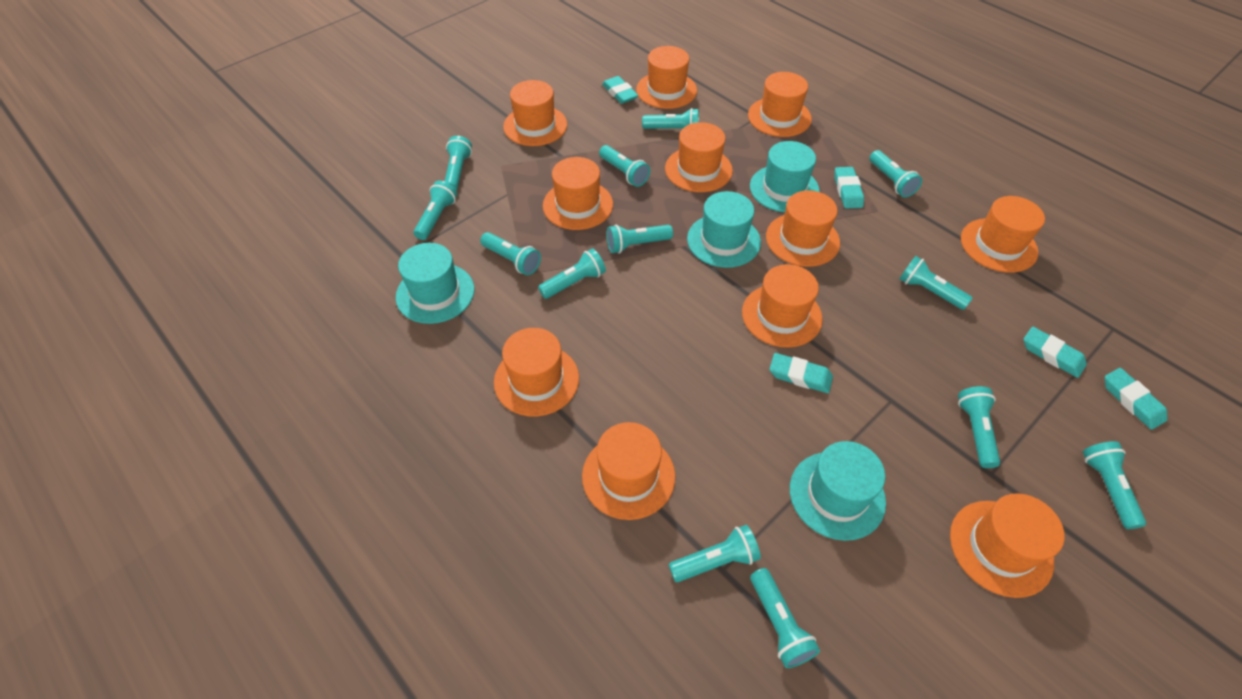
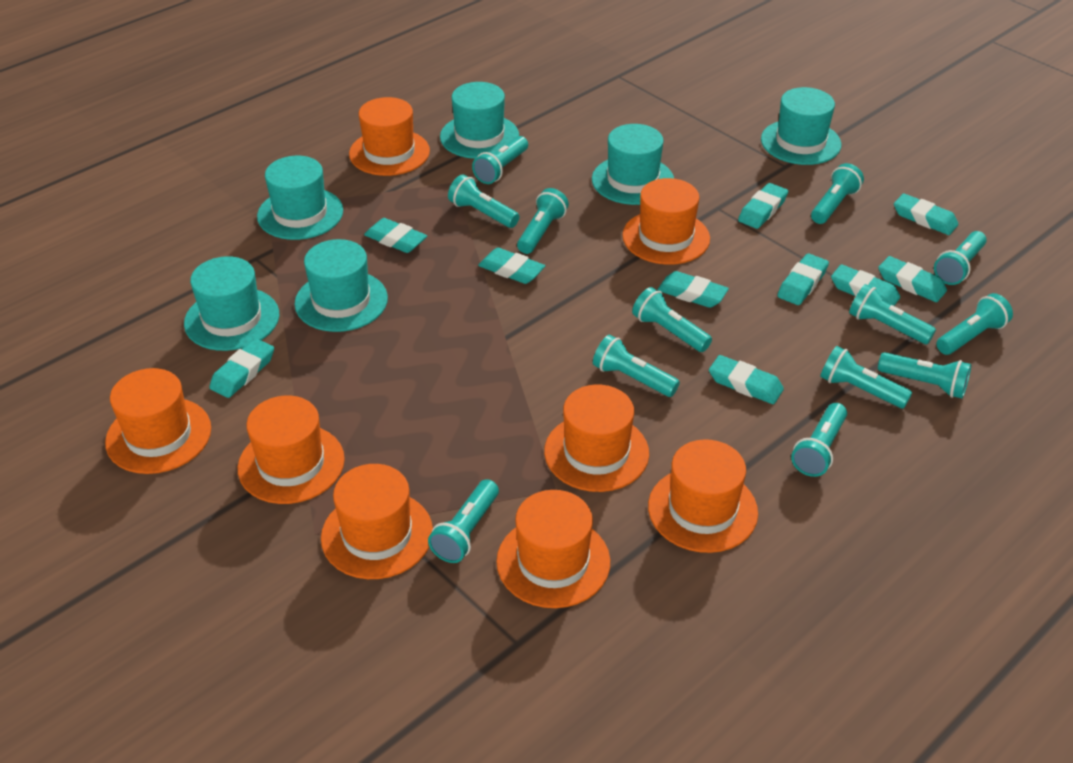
orange hat: 11 -> 8
turquoise eraser: 5 -> 10
turquoise hat: 4 -> 6

